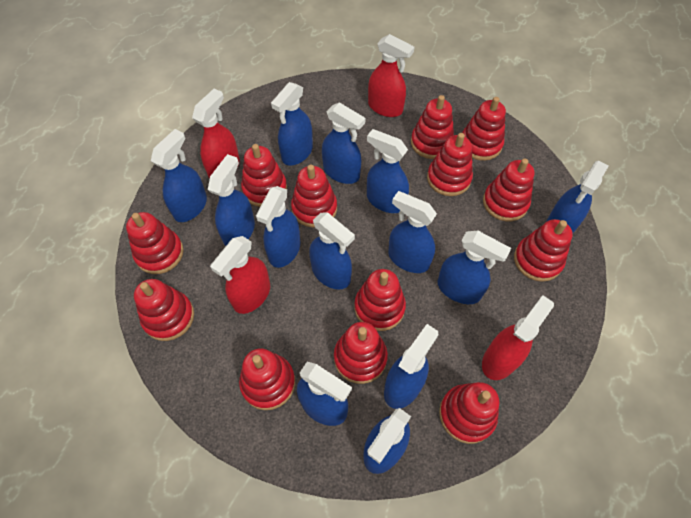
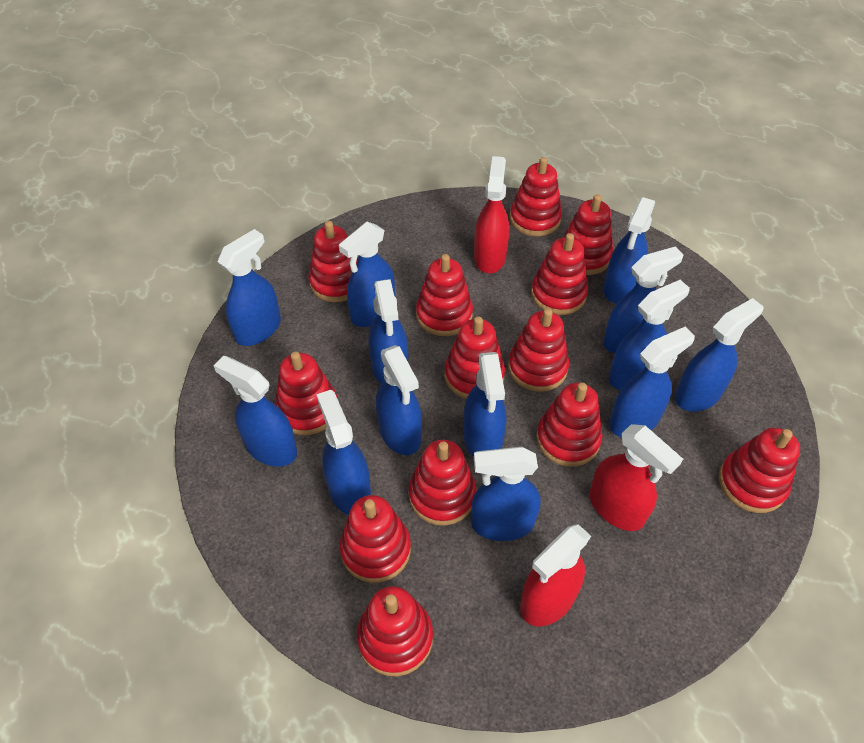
red spray bottle: 4 -> 3

